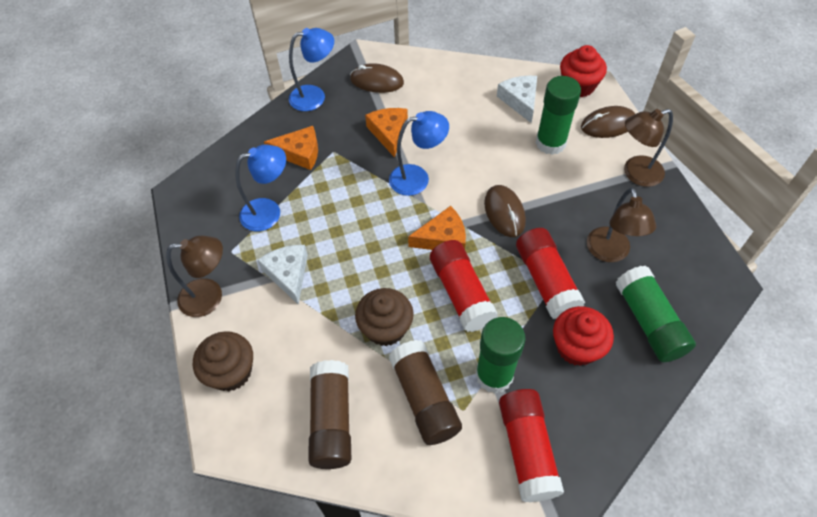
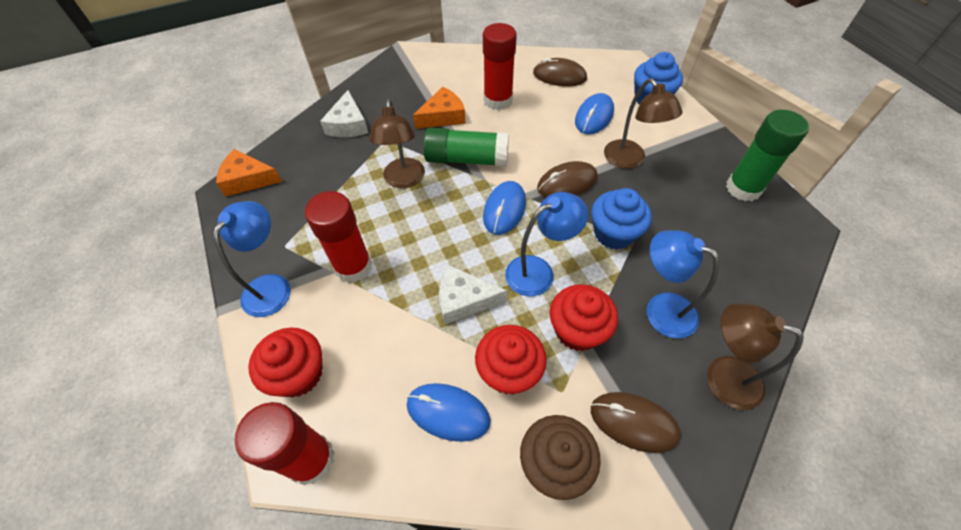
blue cupcake: 0 -> 2
blue mouse: 0 -> 3
brown cupcake: 2 -> 1
brown glue stick: 2 -> 0
green glue stick: 3 -> 2
orange cheese: 3 -> 2
red cupcake: 2 -> 3

